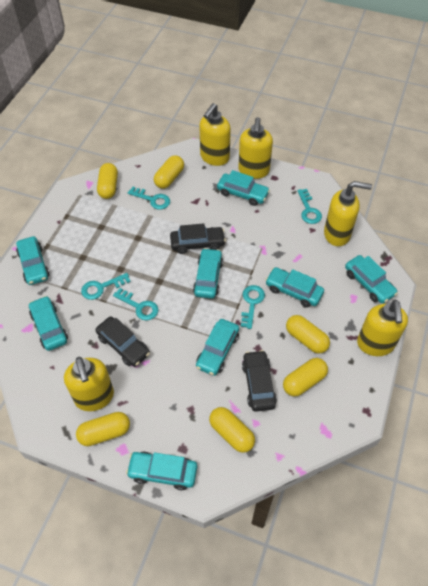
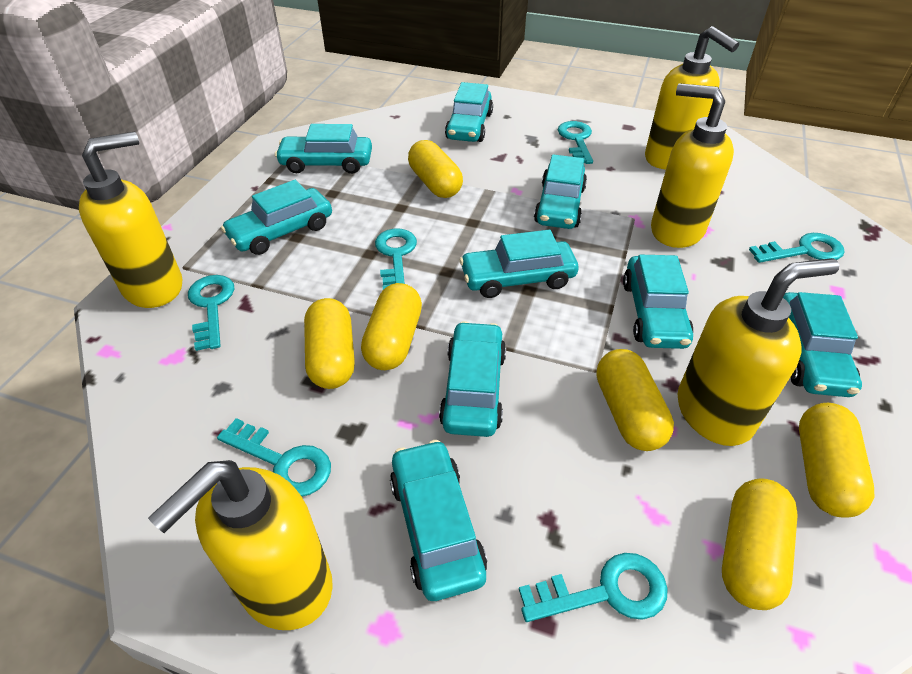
black car: 3 -> 0
turquoise car: 8 -> 9
turquoise key: 5 -> 6

